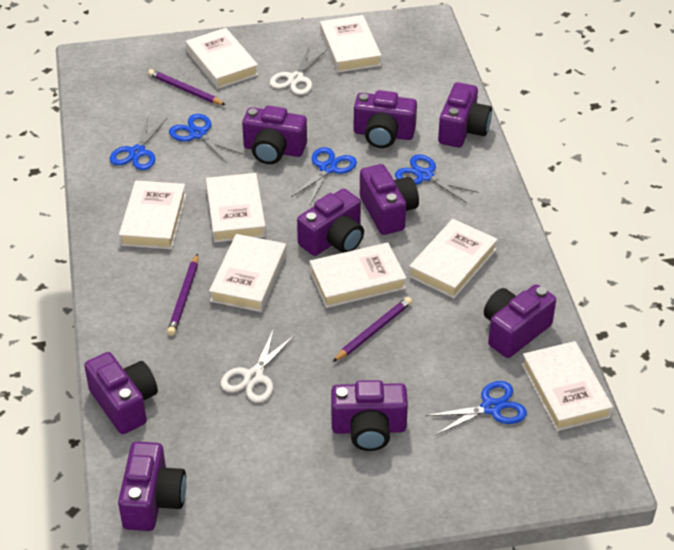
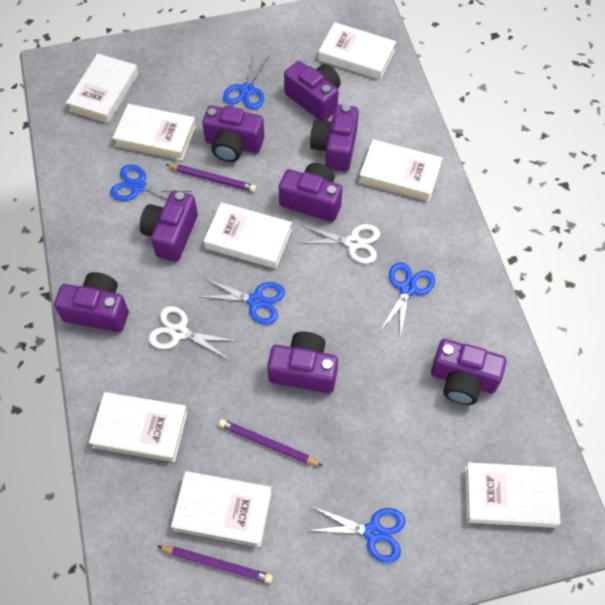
purple camera: 9 -> 8

